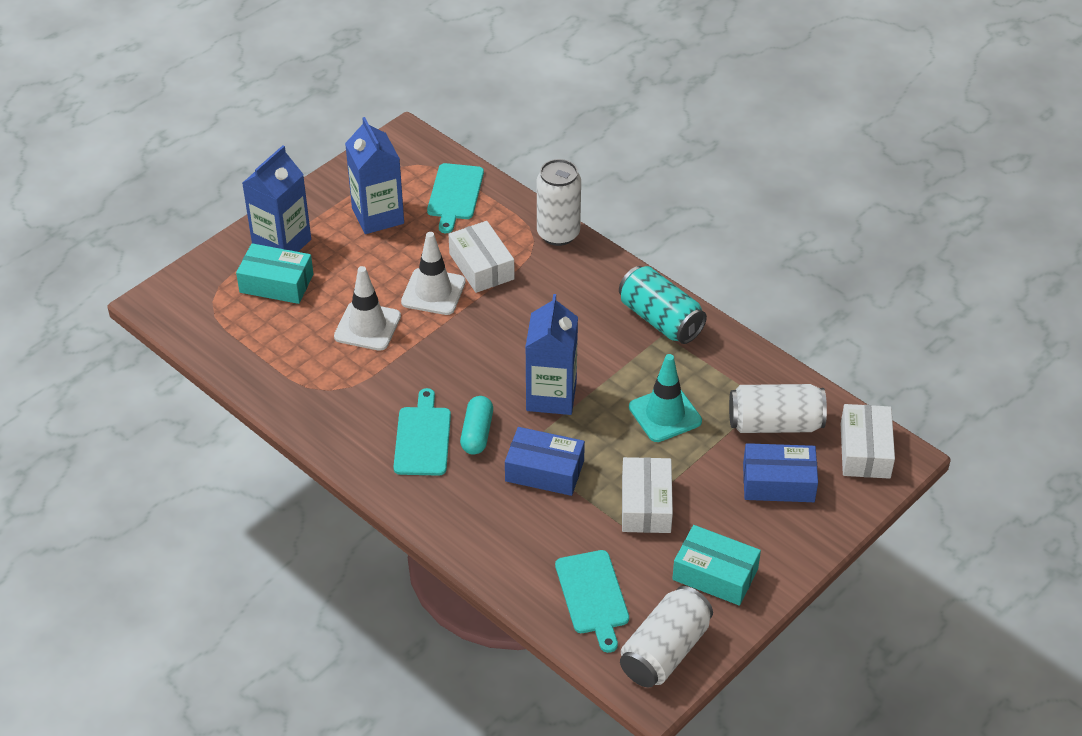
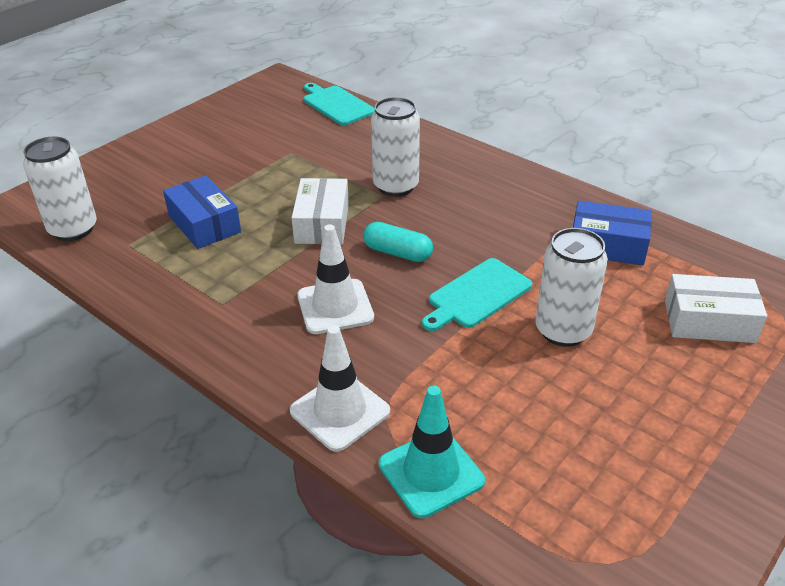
blue carton: 3 -> 0
turquoise box: 2 -> 0
turquoise can: 1 -> 0
turquoise cutting board: 3 -> 2
white box: 3 -> 2

